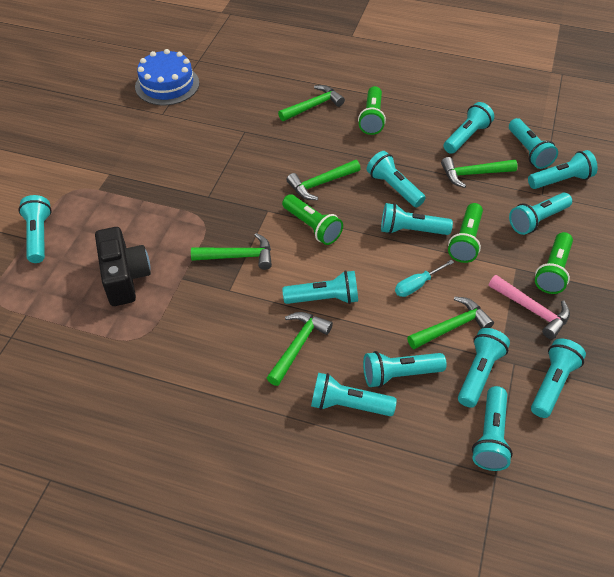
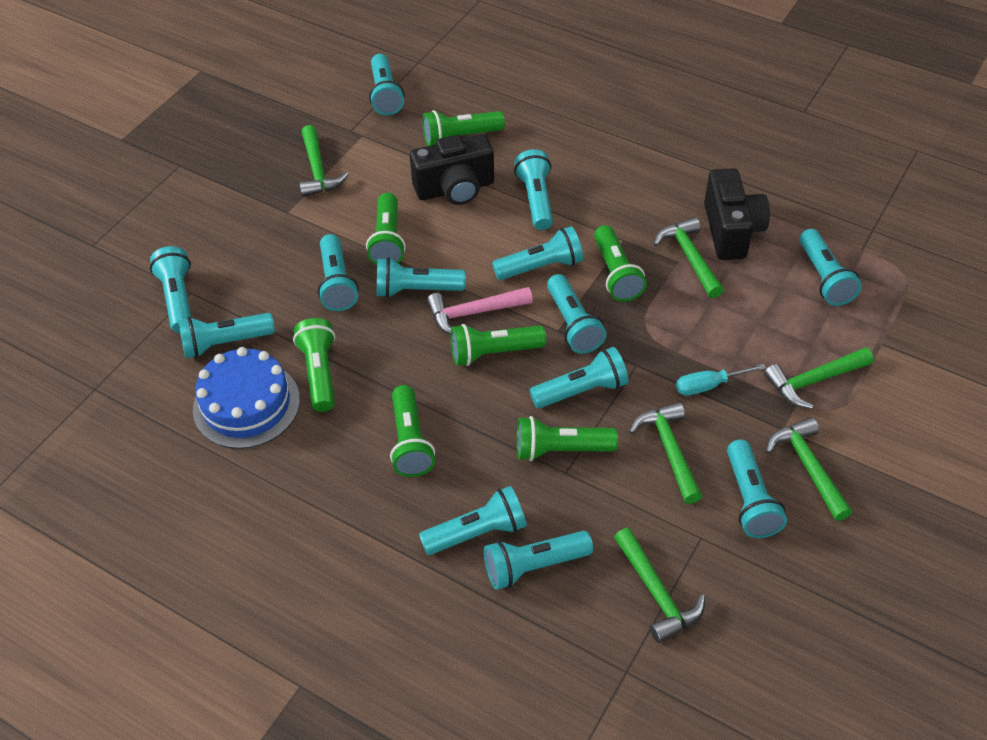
black camera: 1 -> 2
green flashlight: 4 -> 7

